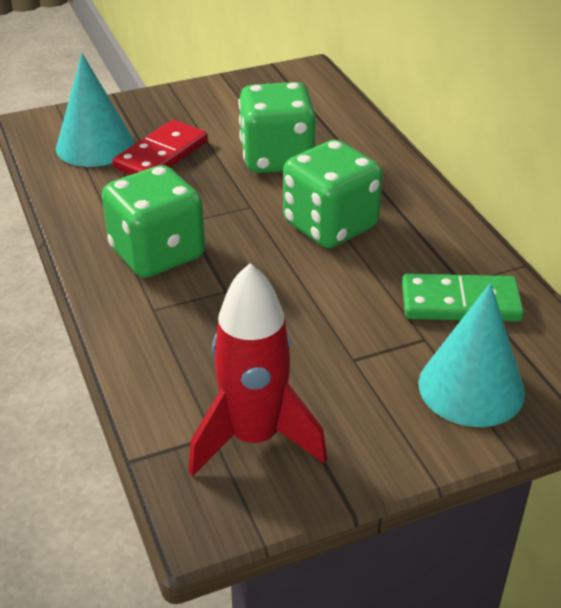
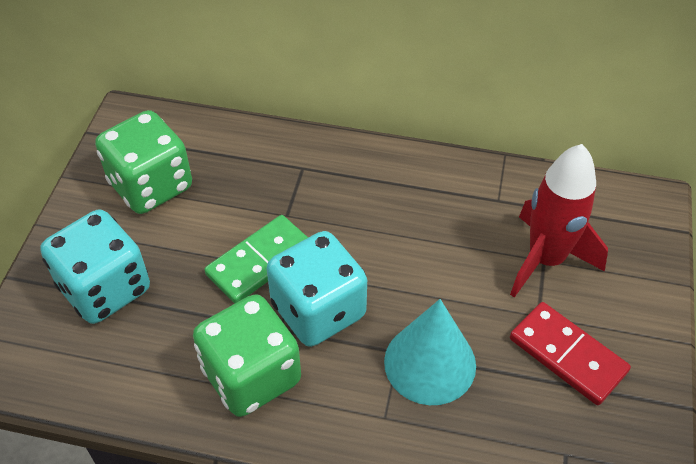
green dice: 3 -> 2
turquoise cone: 2 -> 1
turquoise dice: 0 -> 2

